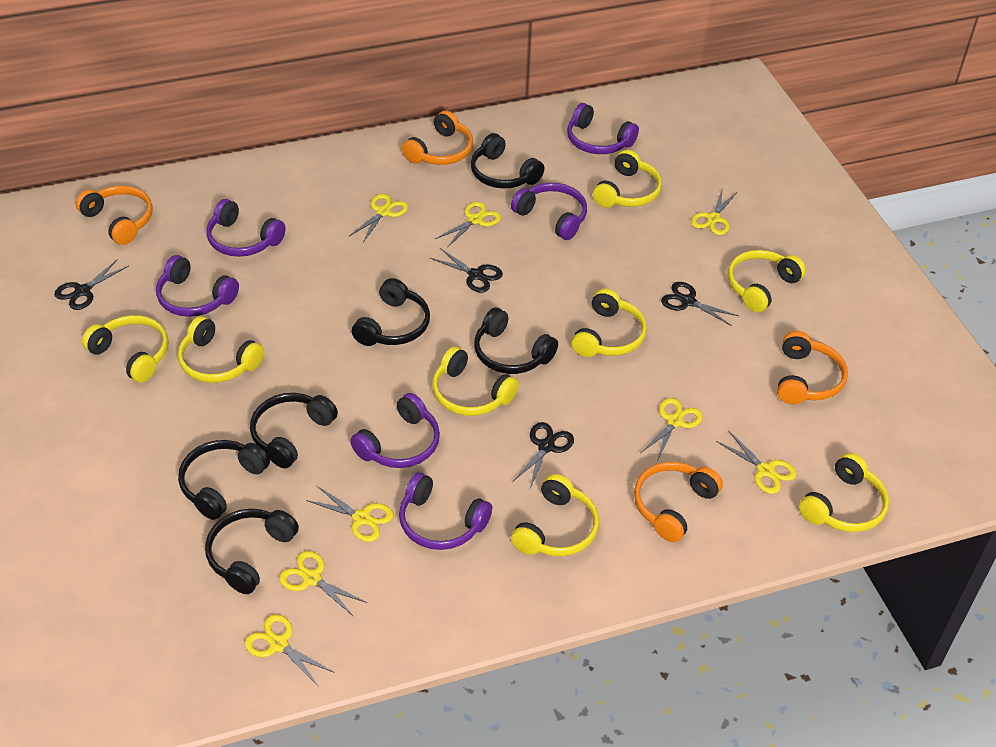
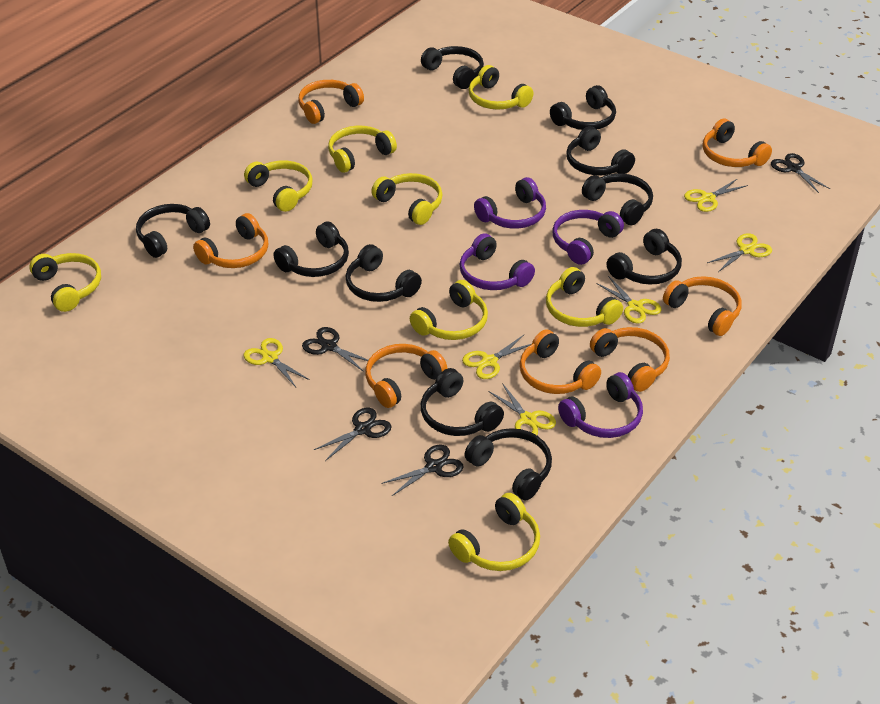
black headphones: 6 -> 10
orange headphones: 4 -> 7
purple headphones: 6 -> 4
yellow scissors: 8 -> 6

